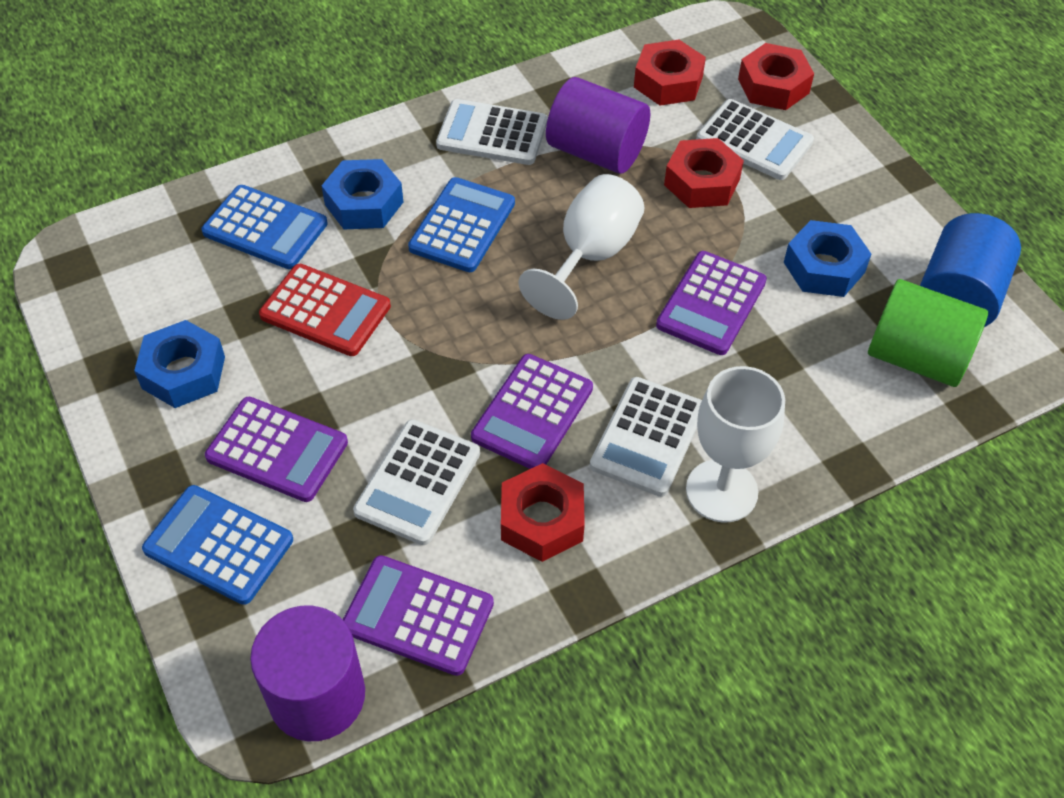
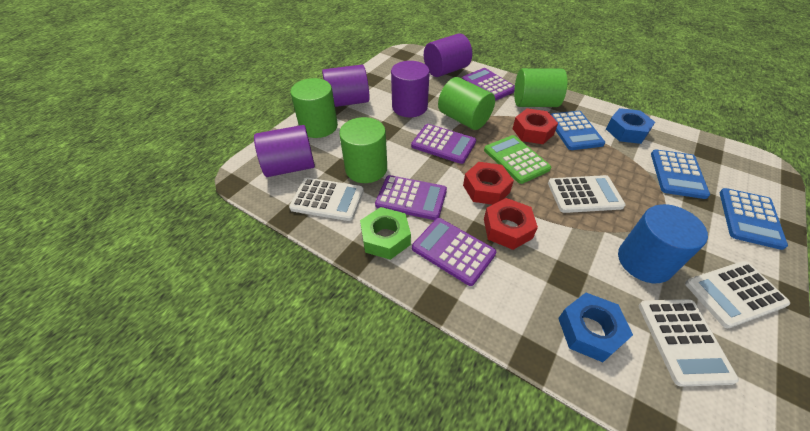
blue nut: 3 -> 2
green calculator: 0 -> 1
green cylinder: 1 -> 4
green nut: 0 -> 1
purple cylinder: 2 -> 4
red calculator: 1 -> 0
red nut: 4 -> 3
white goblet: 2 -> 0

